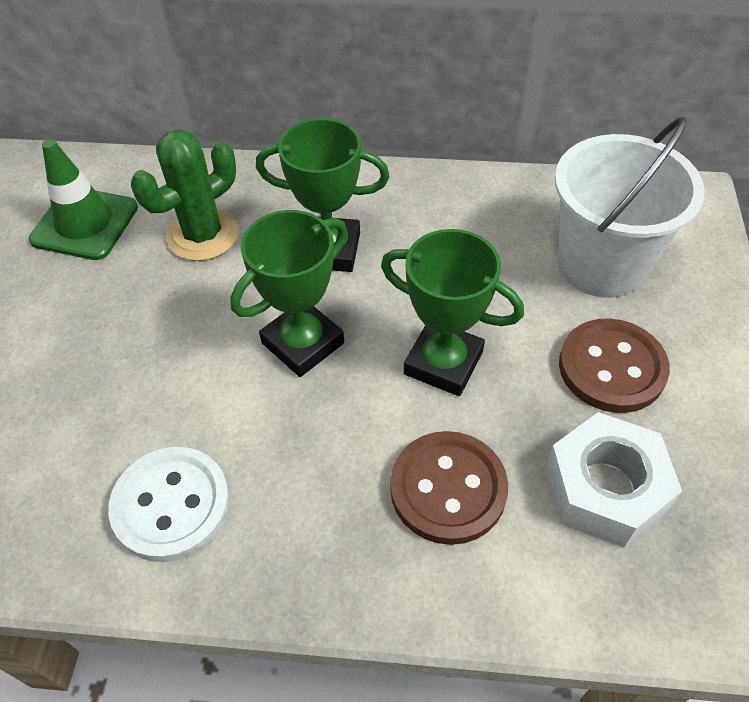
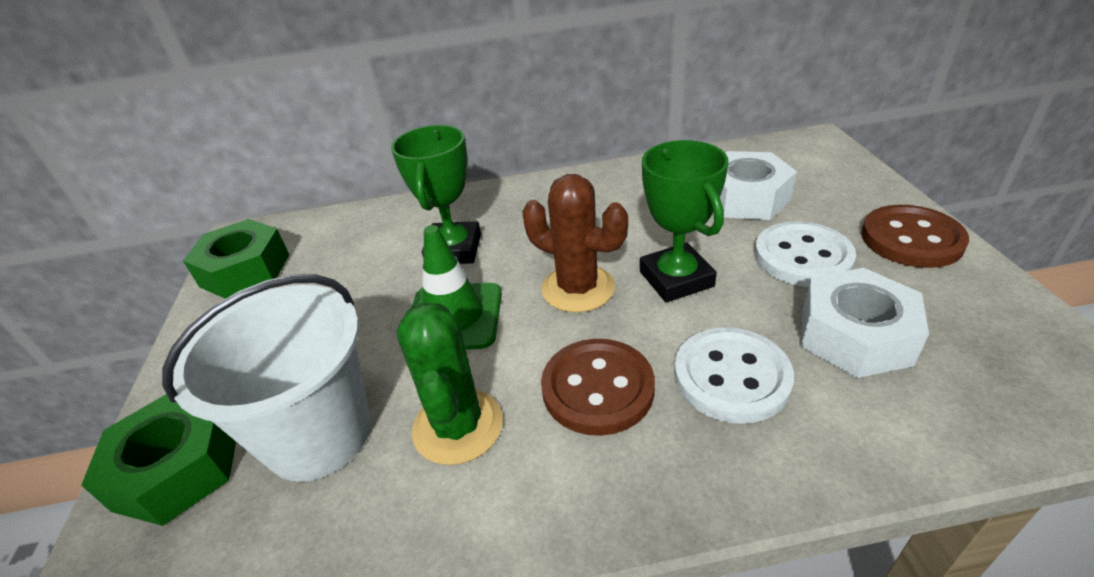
brown cactus: 0 -> 1
green nut: 0 -> 2
green trophy: 3 -> 2
white button: 1 -> 2
white nut: 1 -> 2

